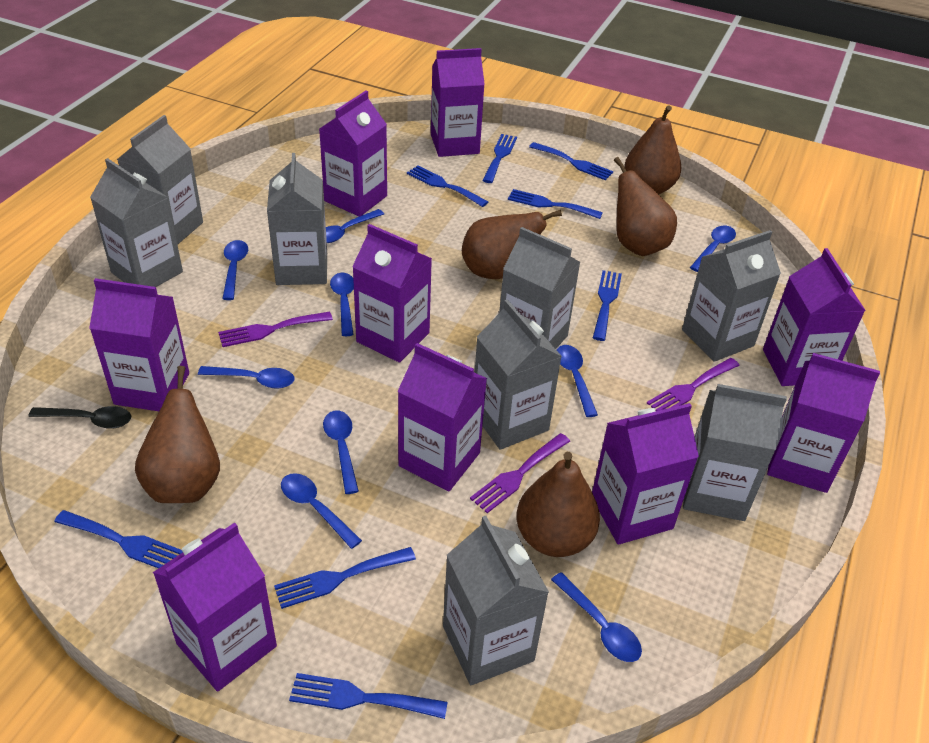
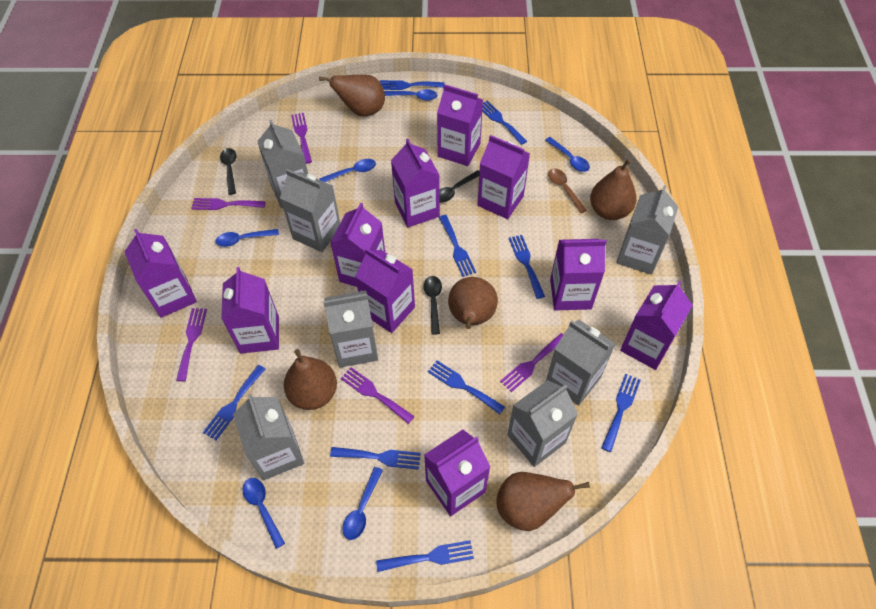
black spoon: 1 -> 3
blue fork: 8 -> 9
blue spoon: 9 -> 6
brown spoon: 0 -> 1
grey carton: 8 -> 7
purple carton: 9 -> 10
purple fork: 3 -> 5

